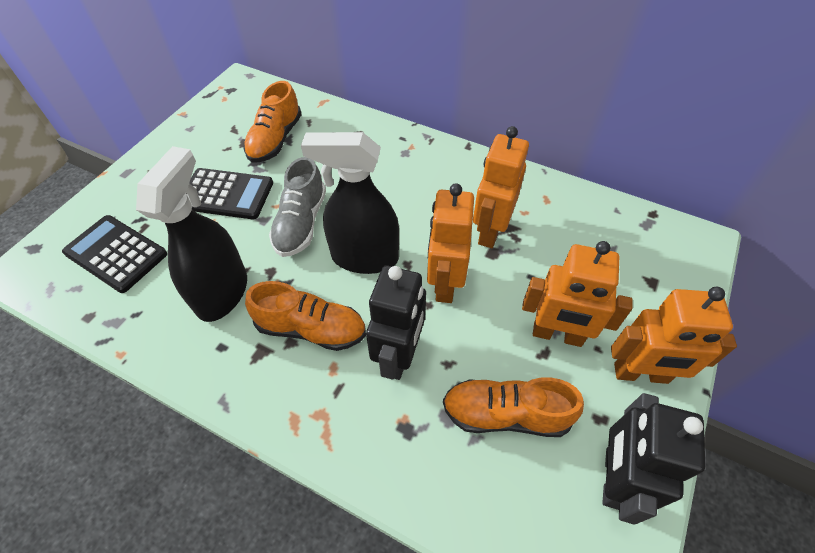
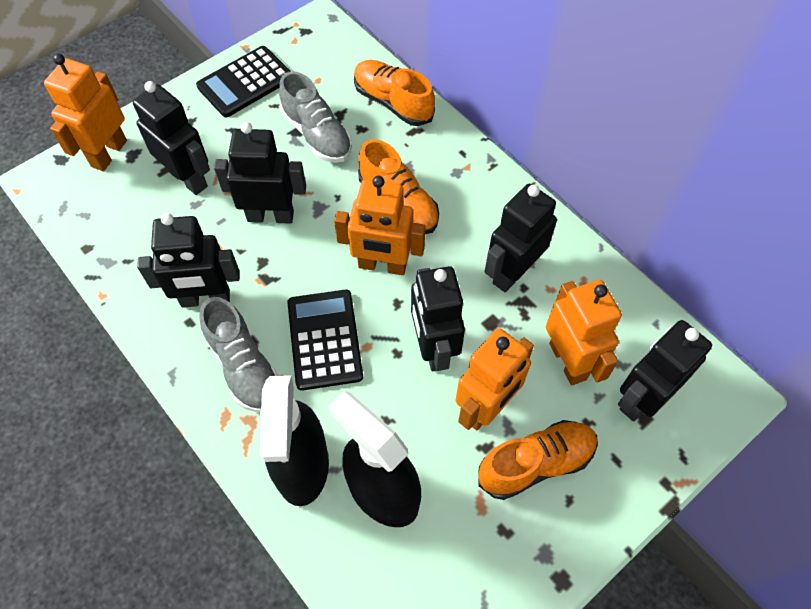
black robot: 2 -> 6
grey shoe: 1 -> 2

